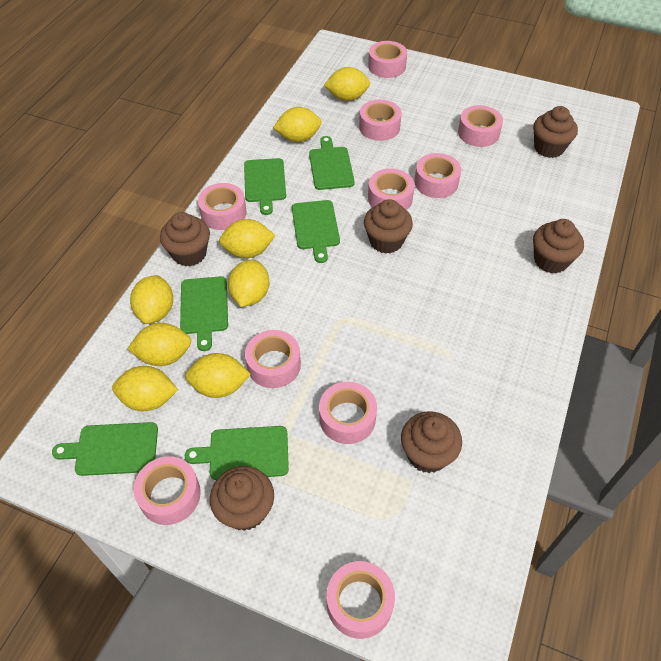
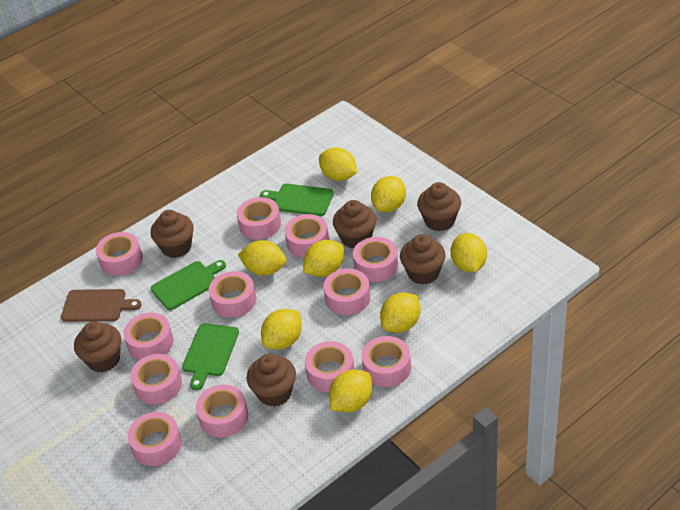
brown cutting board: 0 -> 1
green cutting board: 6 -> 3
pink tape: 10 -> 12

